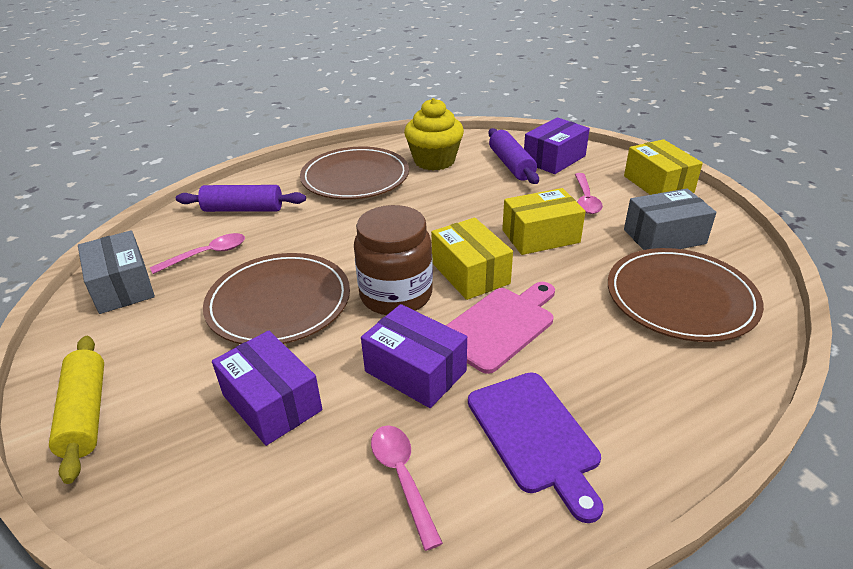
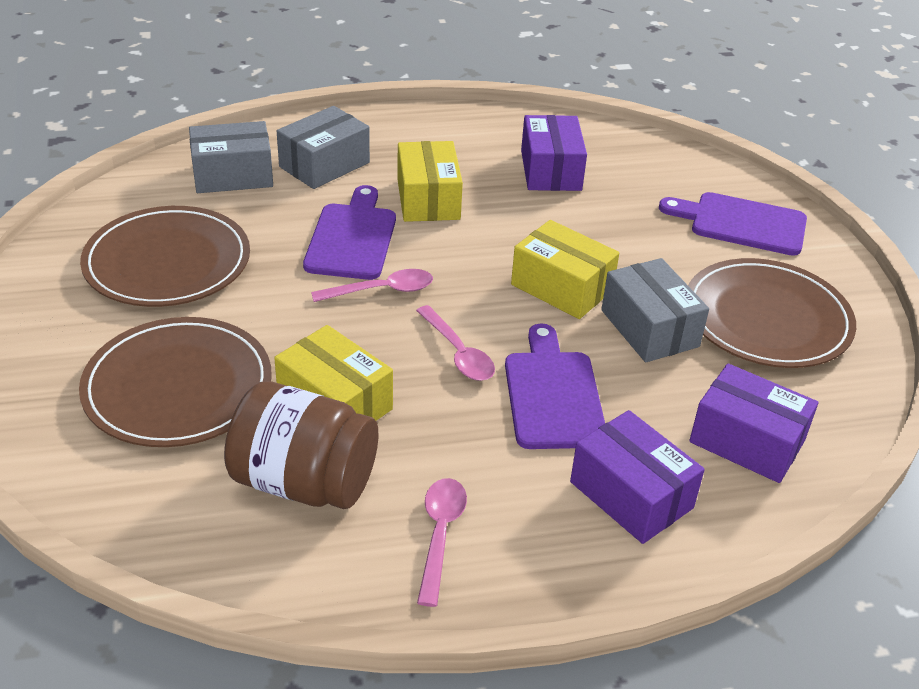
grey box: 2 -> 3
pink cutting board: 1 -> 0
purple cutting board: 1 -> 3
purple rolling pin: 2 -> 0
yellow cupcake: 1 -> 0
yellow rolling pin: 1 -> 0

